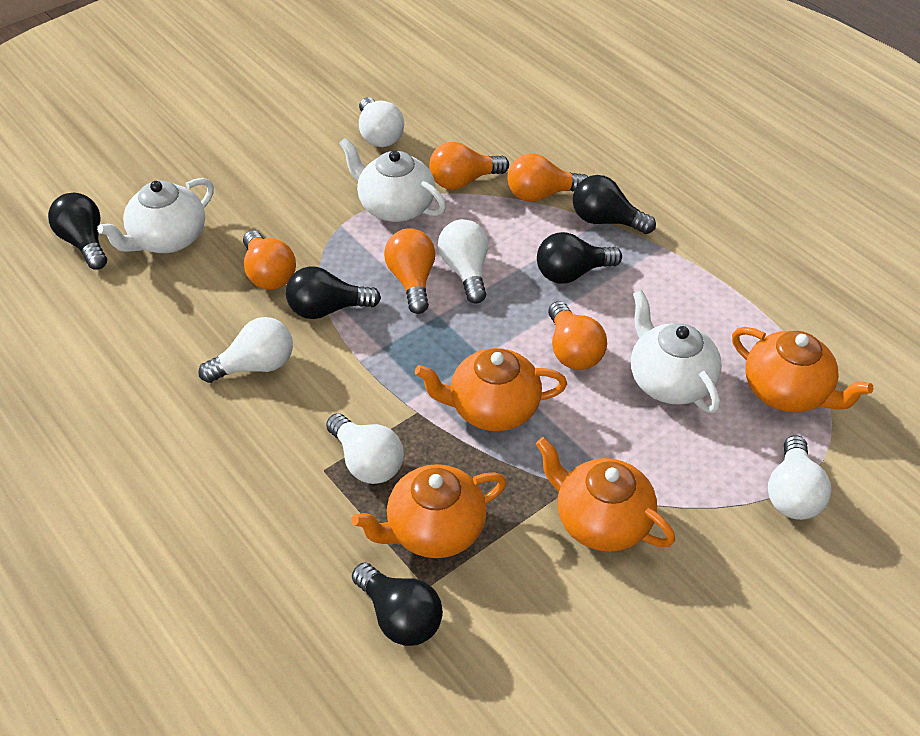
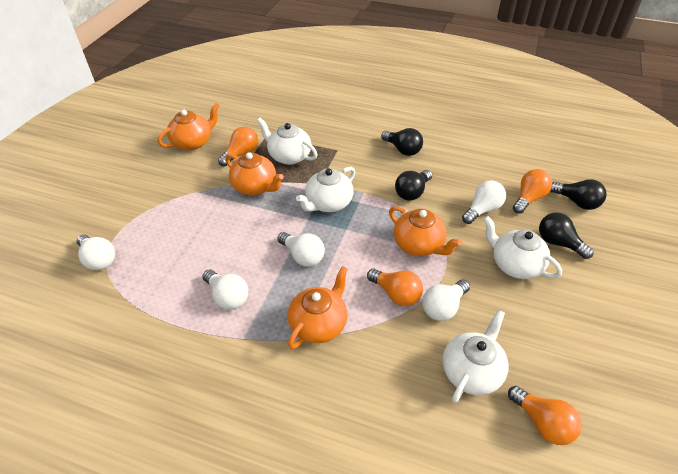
black light bulb: 5 -> 4
orange light bulb: 5 -> 4
white teapot: 3 -> 4

